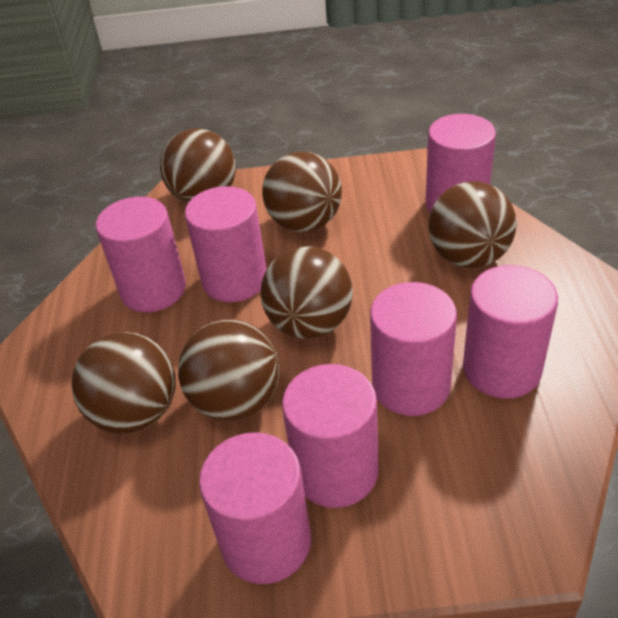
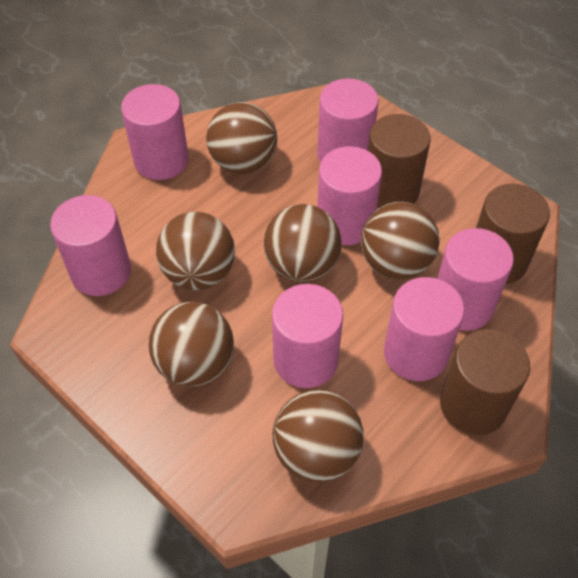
brown cylinder: 0 -> 3

